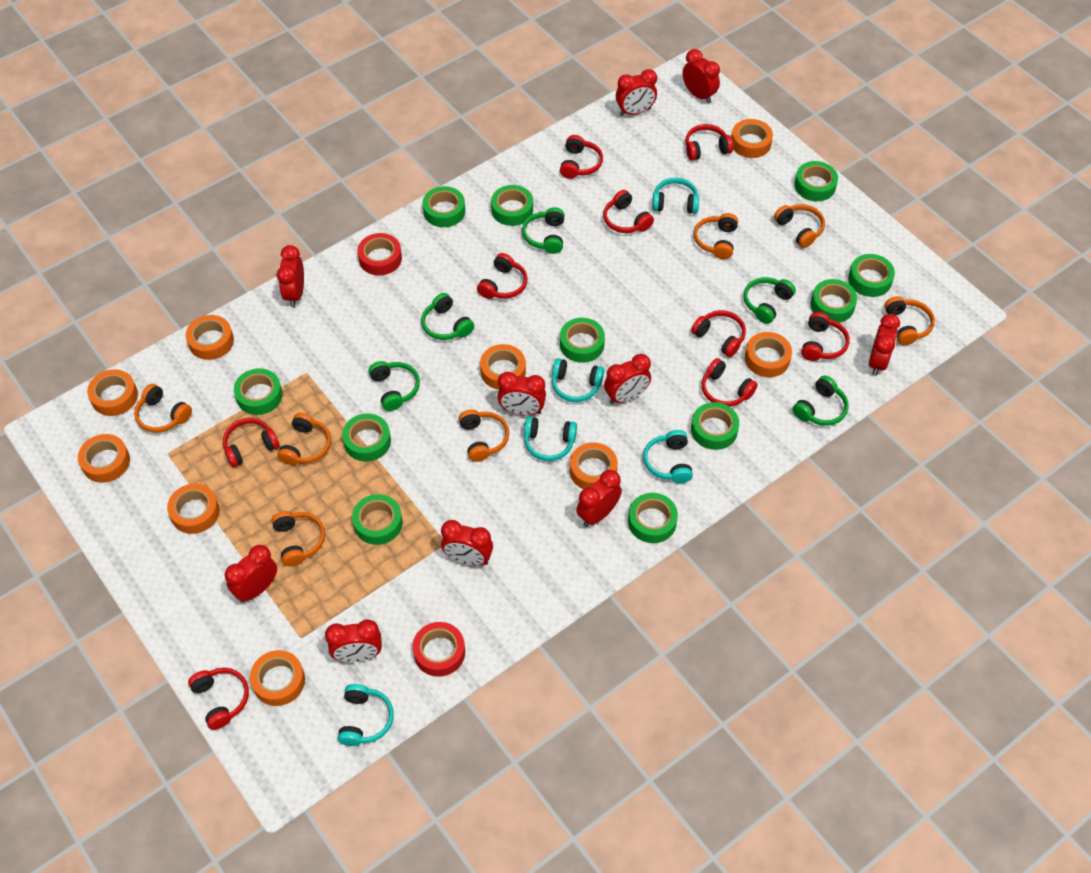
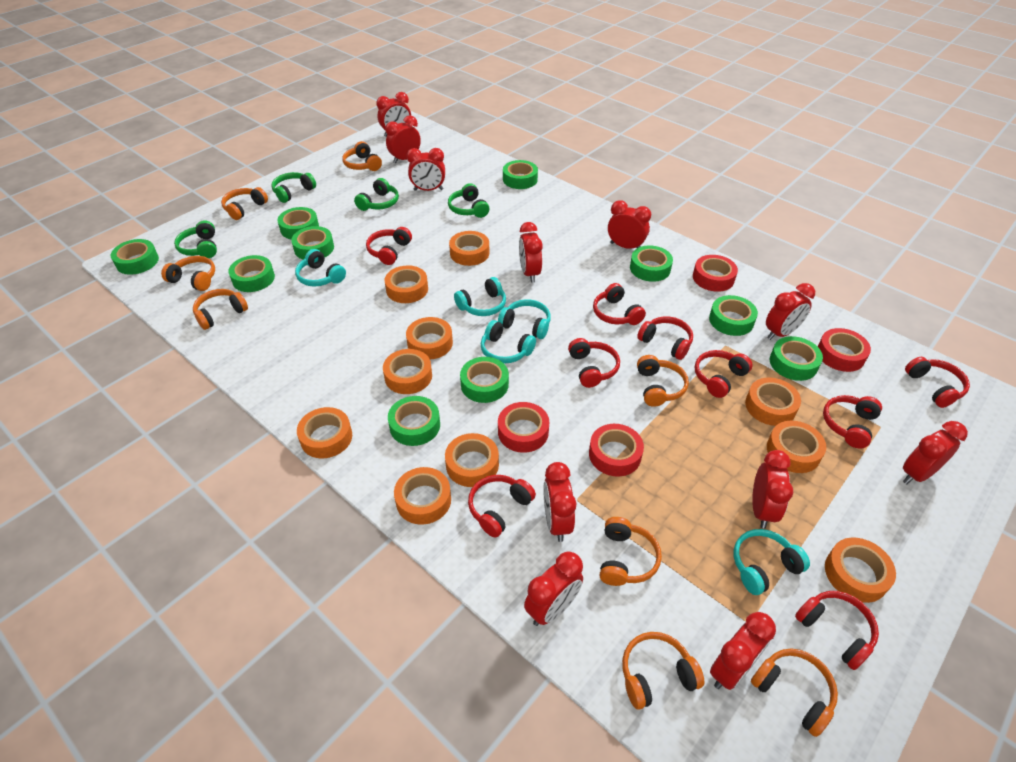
green headphones: 5 -> 4
green tape: 11 -> 10
orange headphones: 7 -> 8
orange tape: 9 -> 10
red clock: 10 -> 11
red tape: 2 -> 4

